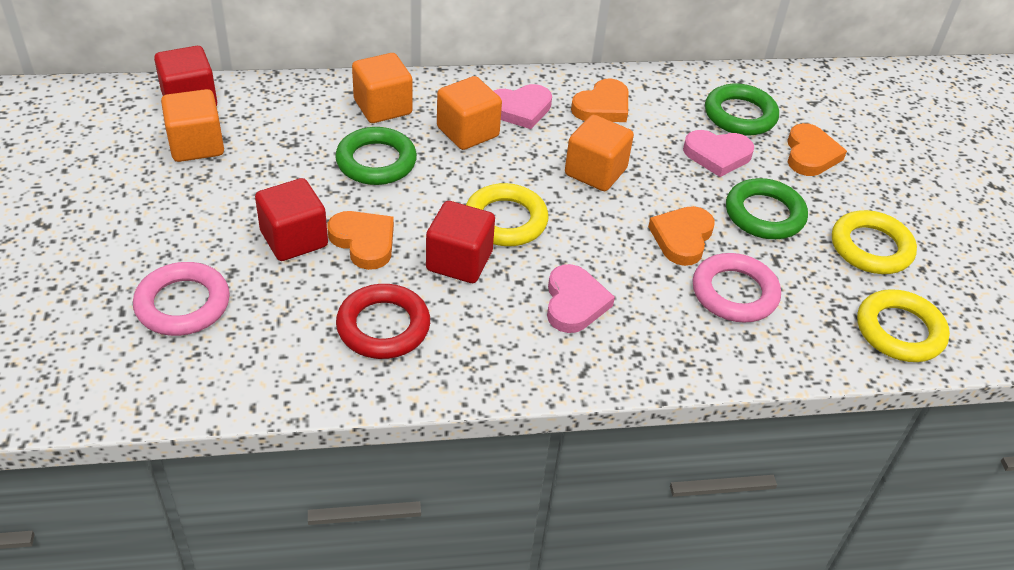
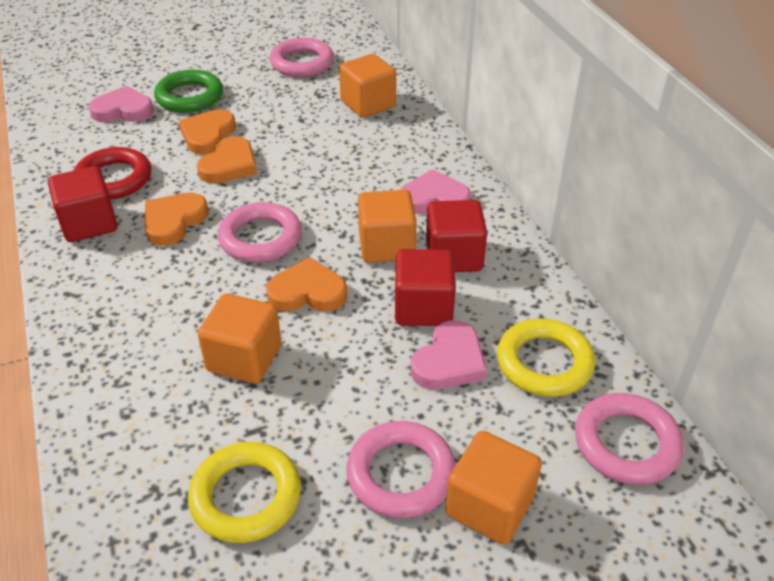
green ring: 3 -> 1
pink ring: 2 -> 4
yellow ring: 3 -> 2

